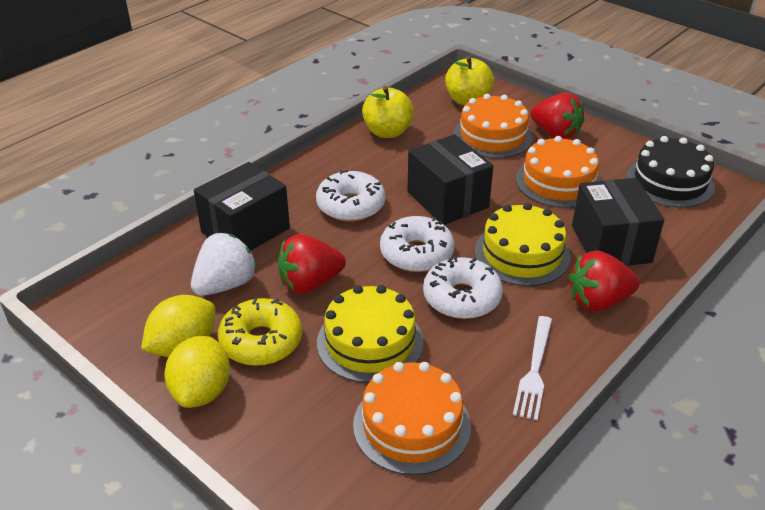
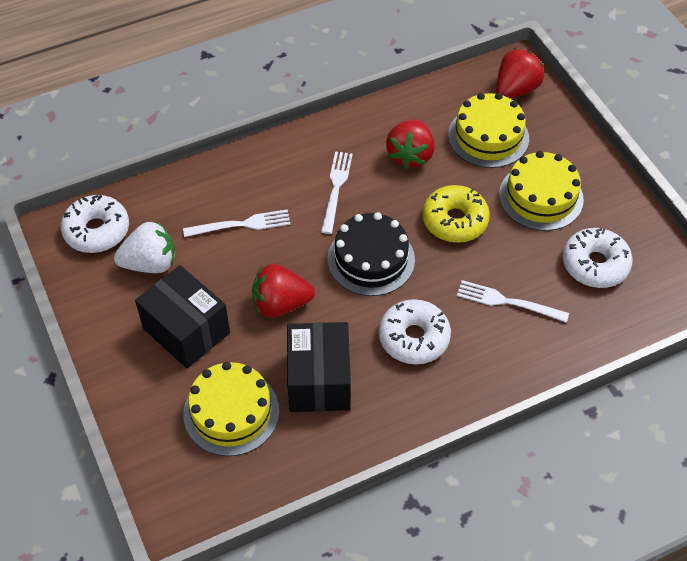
black box: 3 -> 2
orange cake: 3 -> 0
white fork: 1 -> 3
yellow apple: 2 -> 0
yellow cake: 2 -> 3
yellow lemon: 2 -> 0

